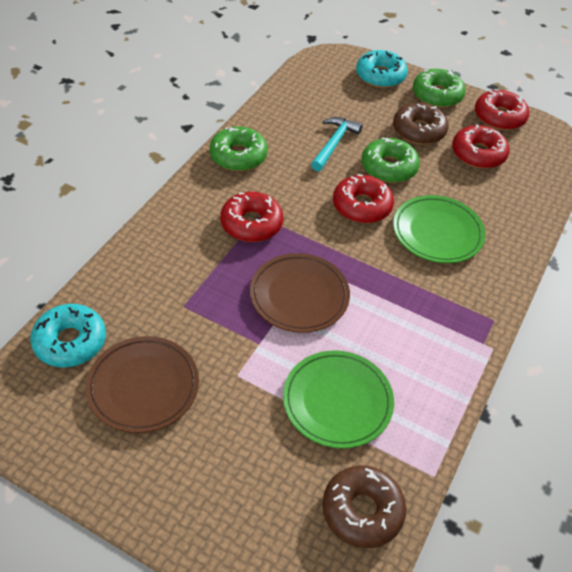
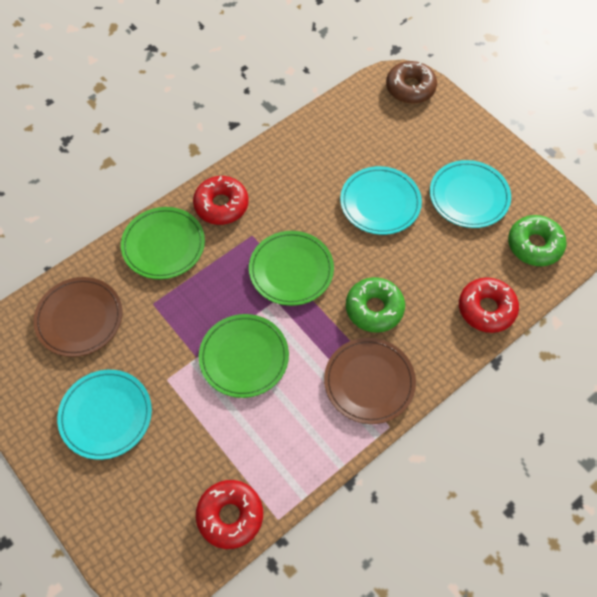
brown donut: 2 -> 1
green donut: 3 -> 2
green plate: 2 -> 3
red donut: 4 -> 3
turquoise donut: 2 -> 0
turquoise hammer: 1 -> 0
turquoise plate: 0 -> 3

